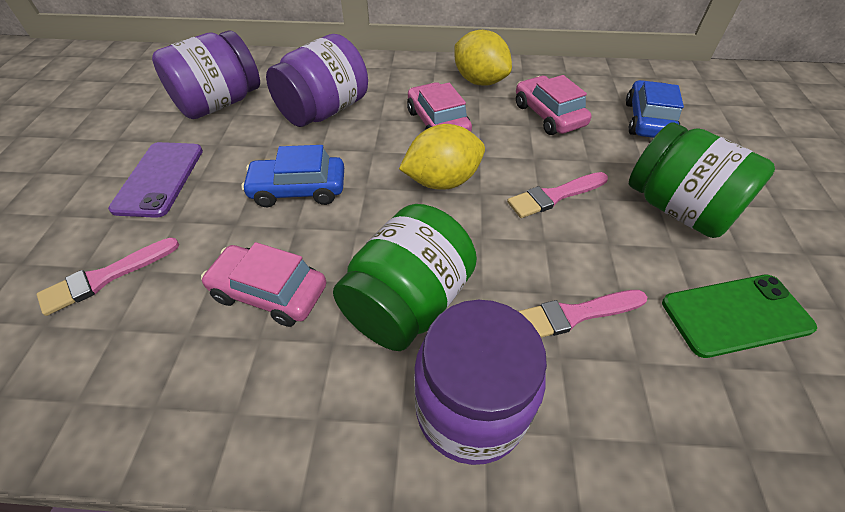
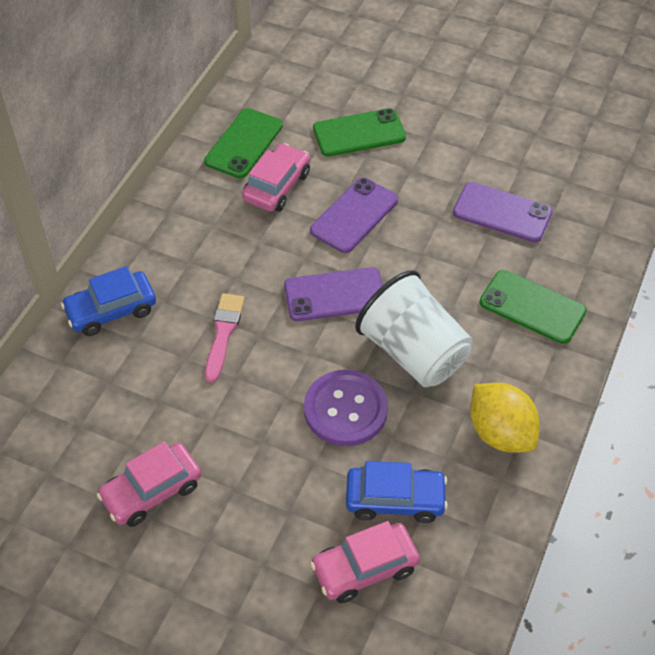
green jar: 2 -> 0
green phone: 1 -> 3
pink brush: 3 -> 1
purple button: 0 -> 1
purple jar: 3 -> 0
purple phone: 1 -> 3
white cup: 0 -> 1
yellow lemon: 2 -> 1

